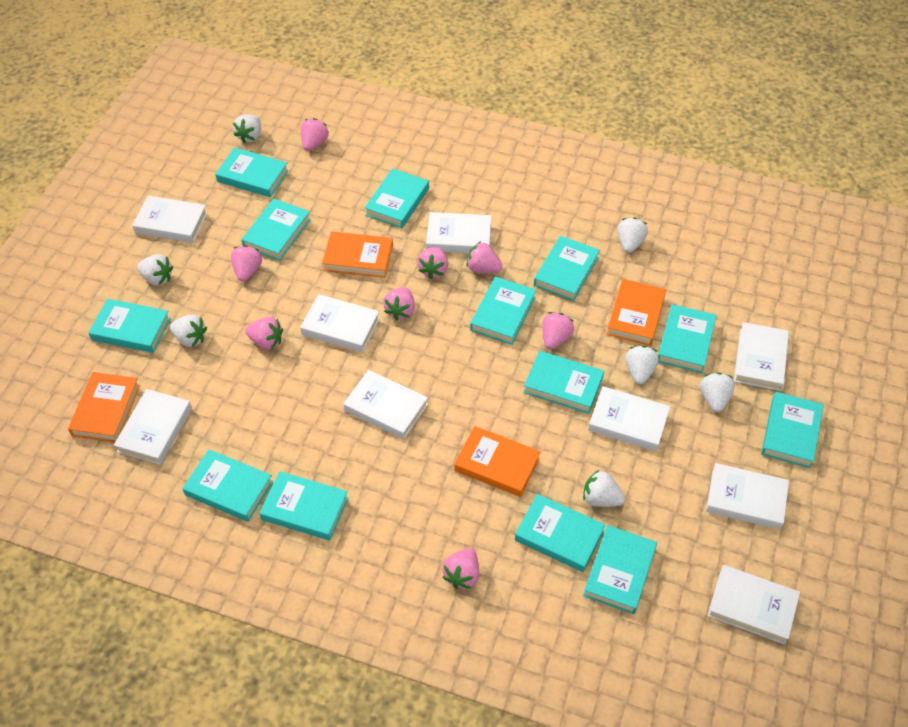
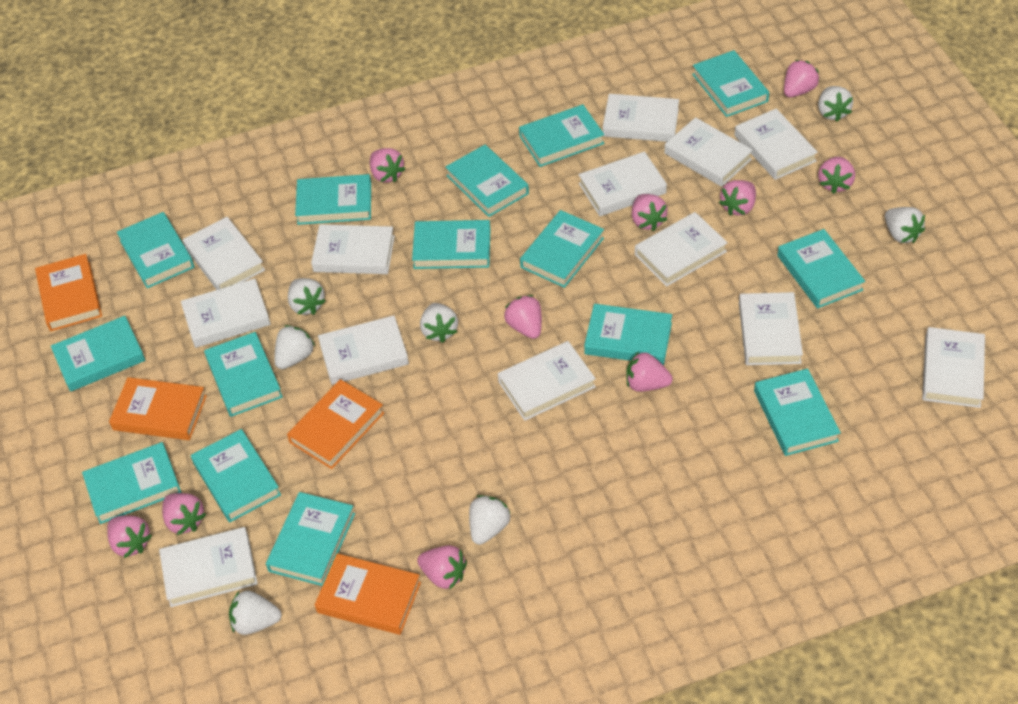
pink strawberry: 8 -> 10
turquoise book: 13 -> 15
white book: 9 -> 13

